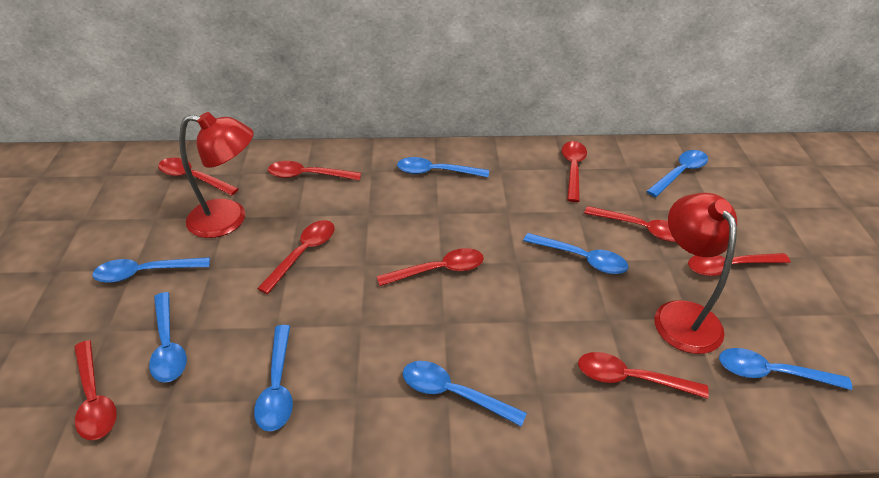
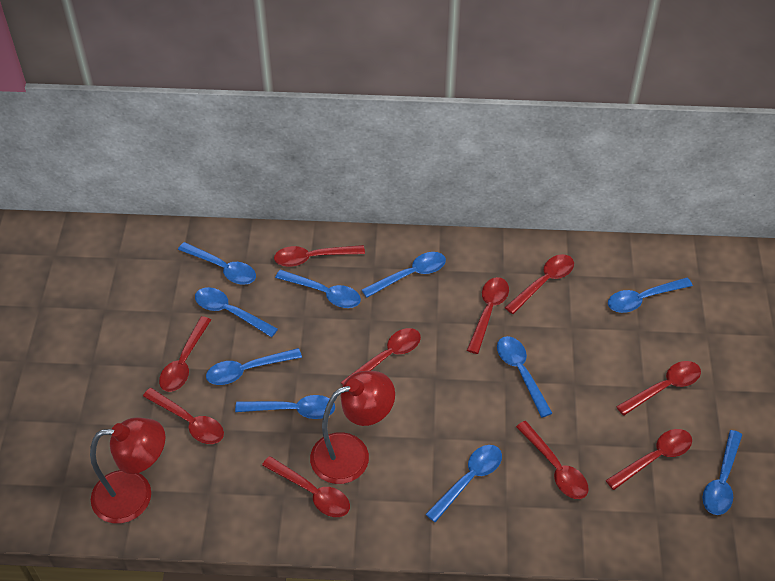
blue spoon: 8 -> 10
red spoon: 9 -> 10

